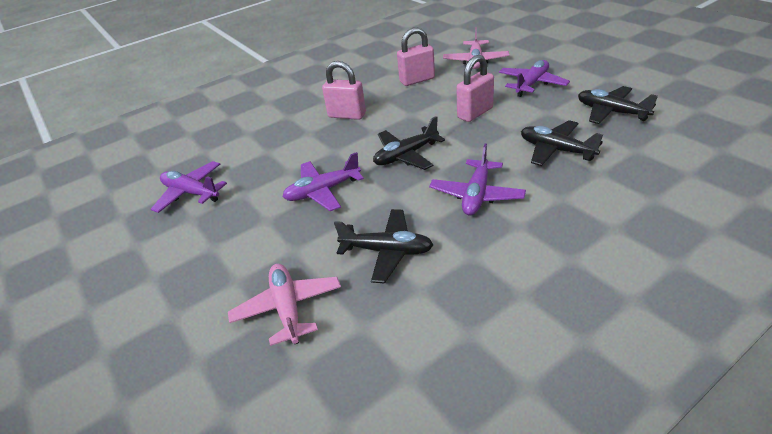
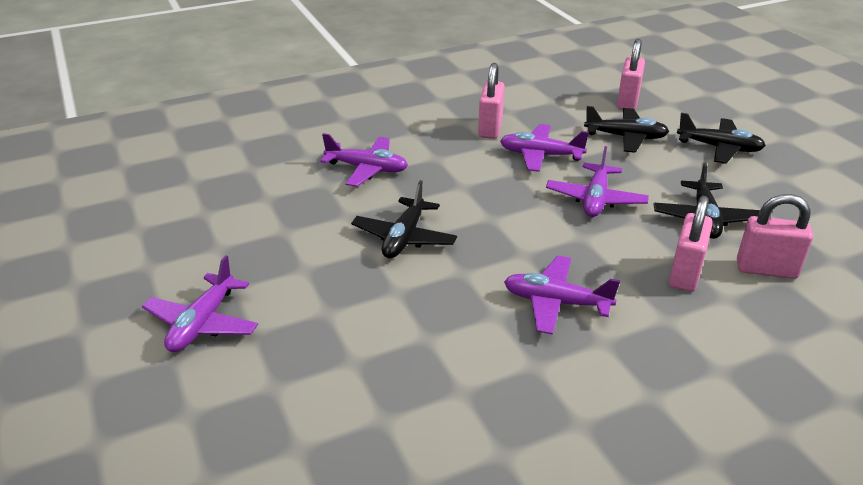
pink padlock: 3 -> 4
pink plane: 2 -> 0
purple plane: 4 -> 5

